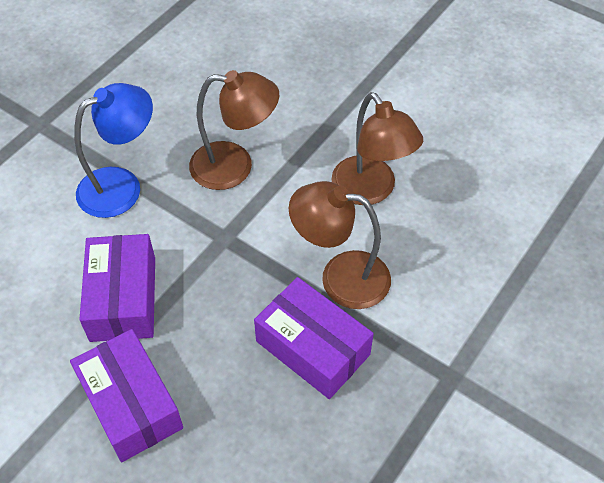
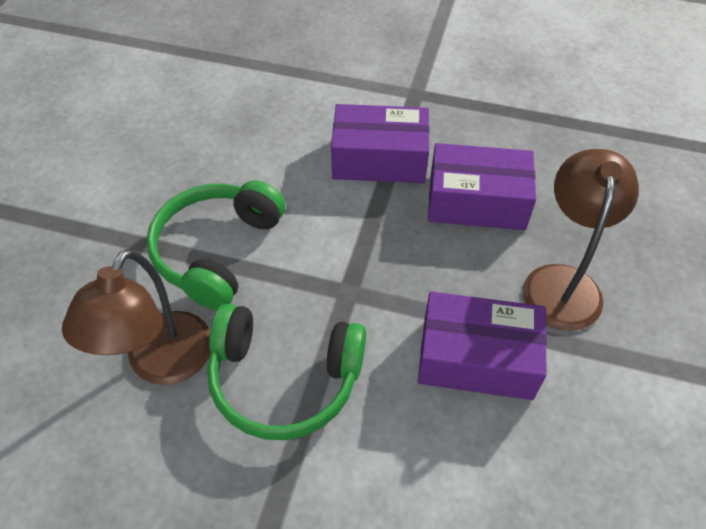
blue lamp: 1 -> 0
brown lamp: 3 -> 2
green headphones: 0 -> 2

